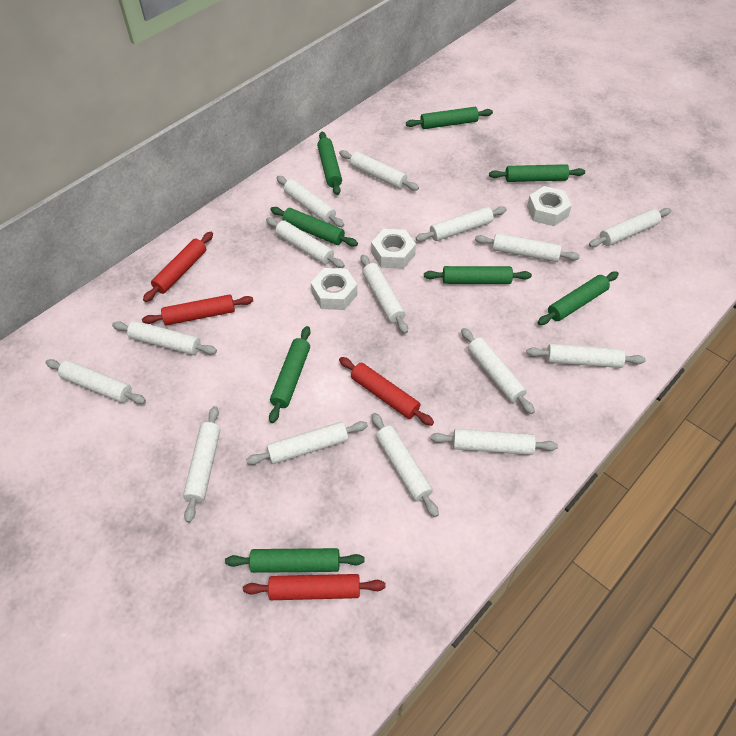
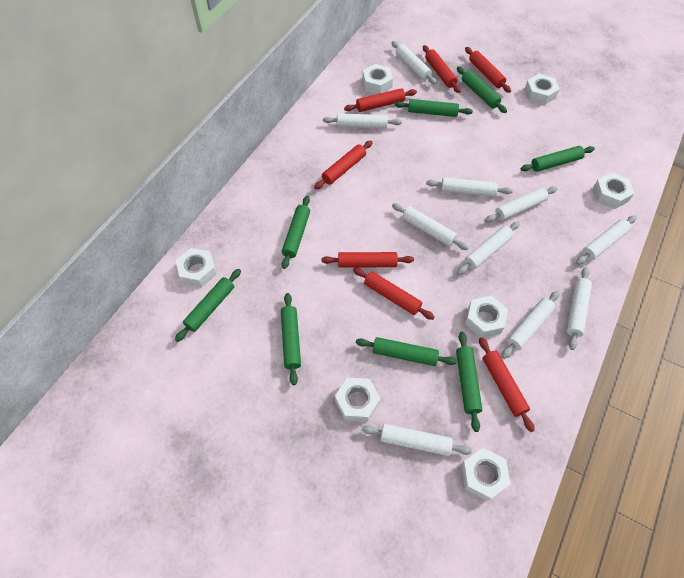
red rolling pin: 4 -> 7
white nut: 3 -> 7
white rolling pin: 15 -> 10

